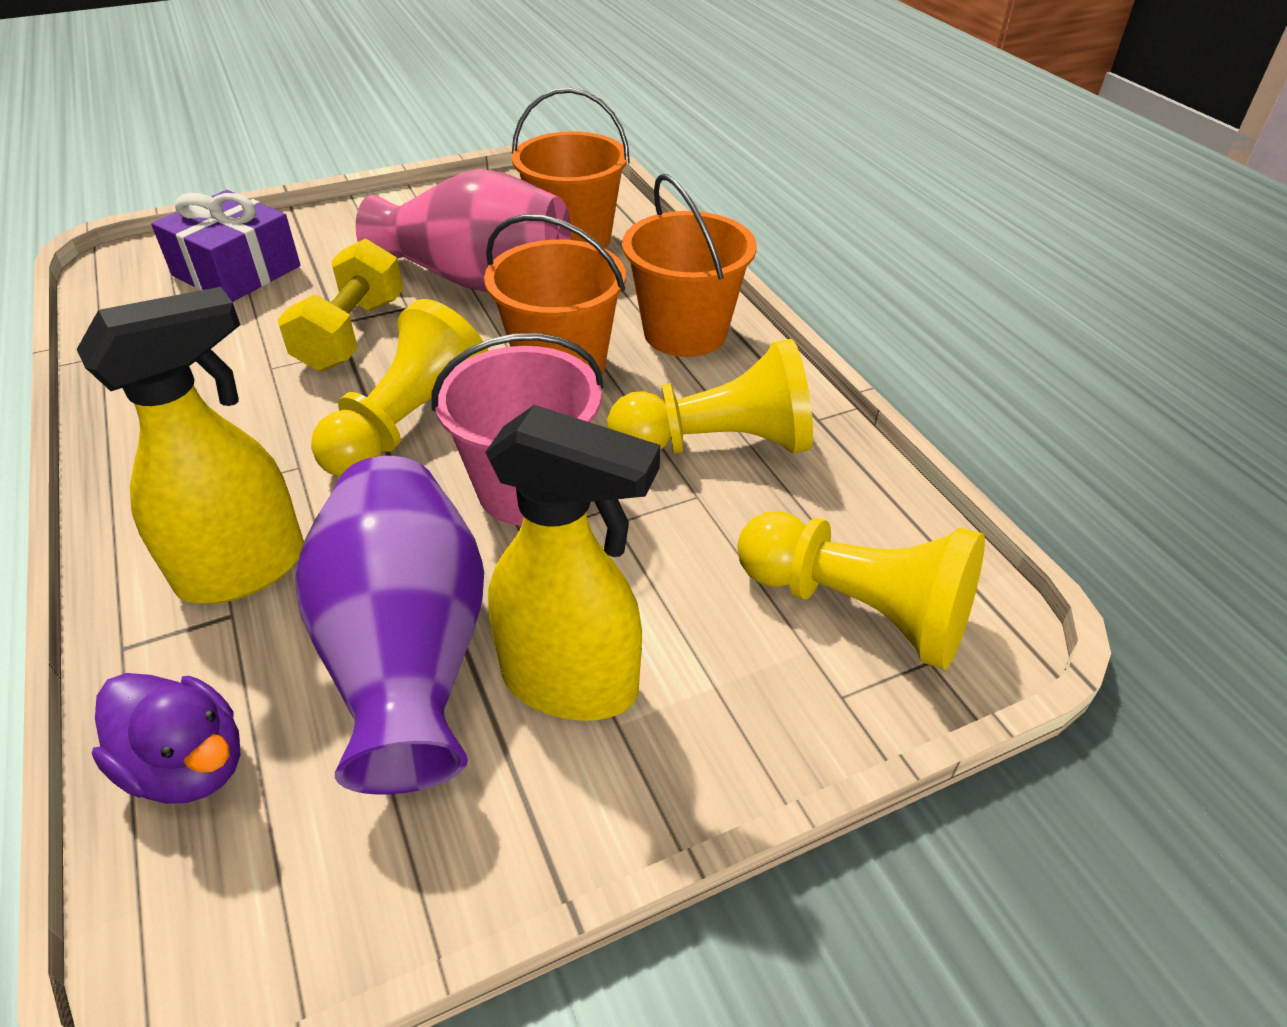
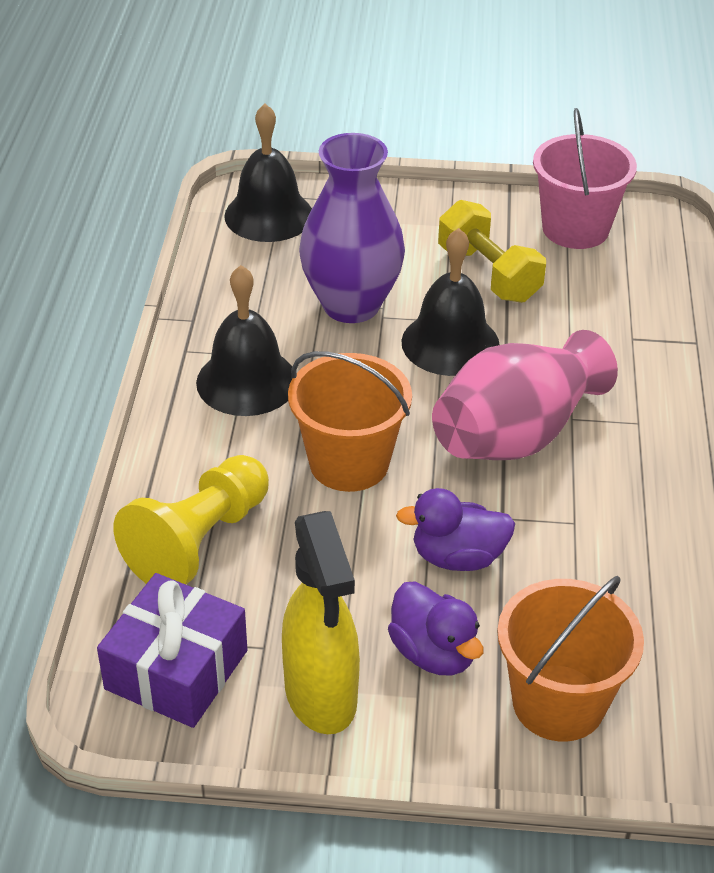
black bell: 0 -> 3
orange bucket: 3 -> 2
purple duck: 1 -> 2
yellow pawn: 3 -> 1
yellow spray bottle: 2 -> 1

